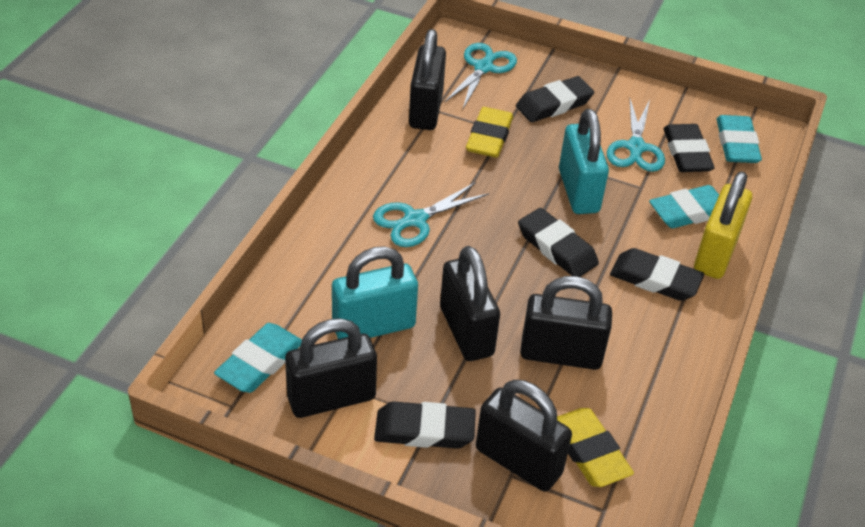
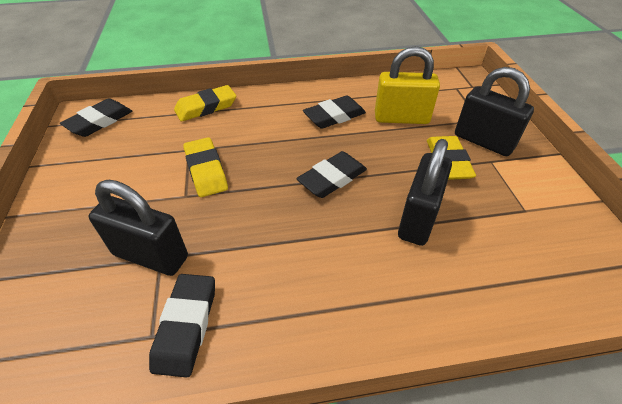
black eraser: 5 -> 4
black padlock: 5 -> 3
turquoise eraser: 3 -> 0
turquoise padlock: 2 -> 0
turquoise scissors: 3 -> 0
yellow eraser: 2 -> 3

